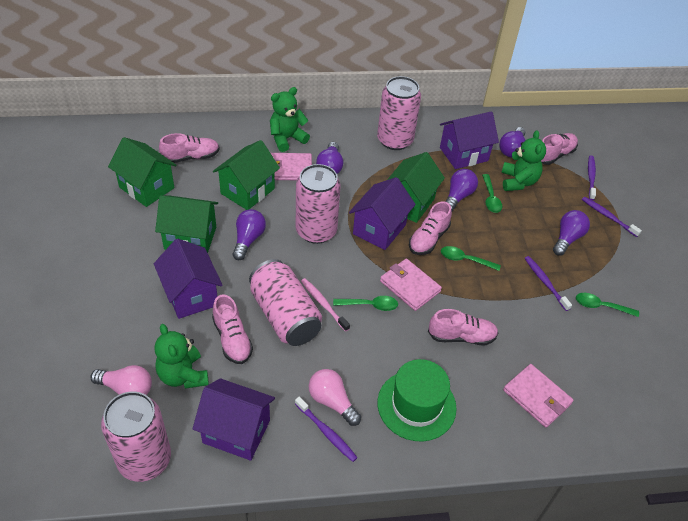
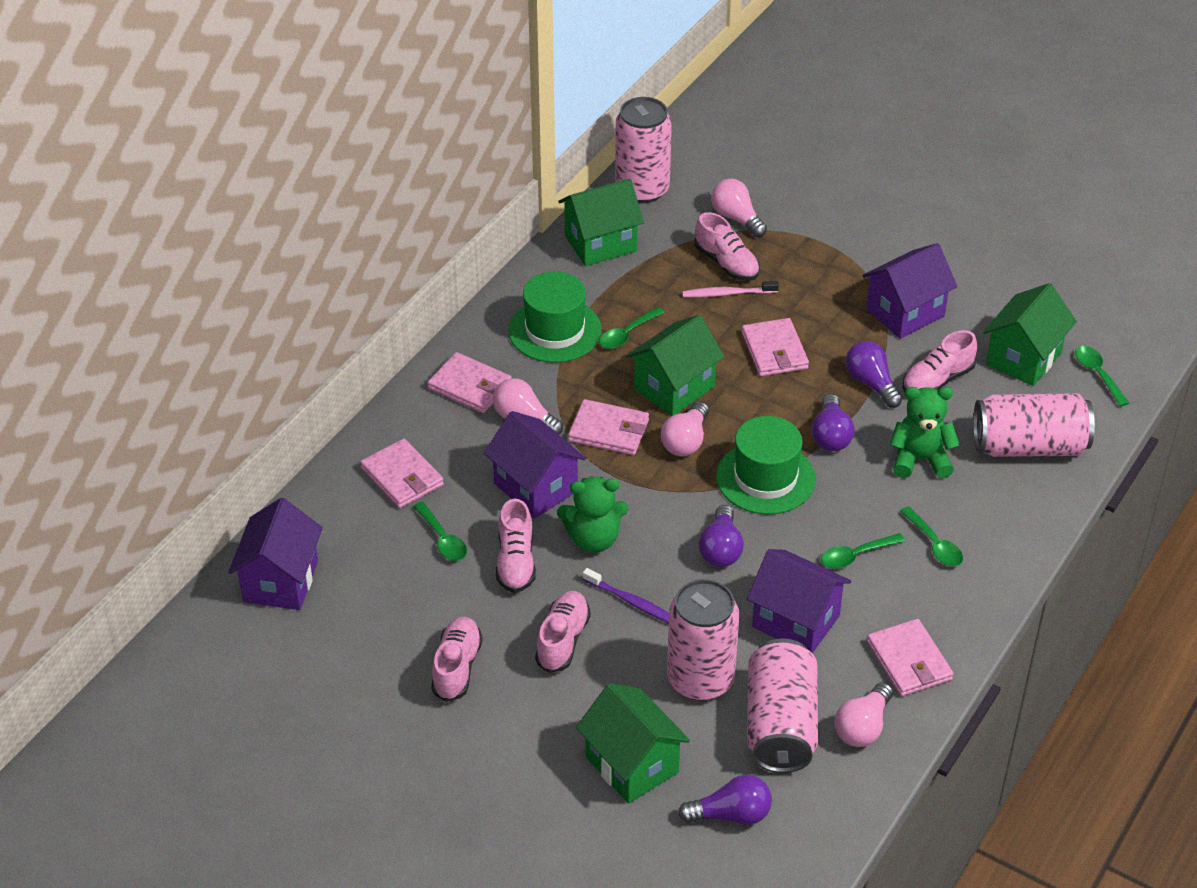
green hat: 1 -> 2
green spoon: 4 -> 5
green teddy bear: 3 -> 2
pink light bulb: 2 -> 4
pink wallet: 3 -> 5
purple light bulb: 5 -> 4
purple toothbrush: 4 -> 1

